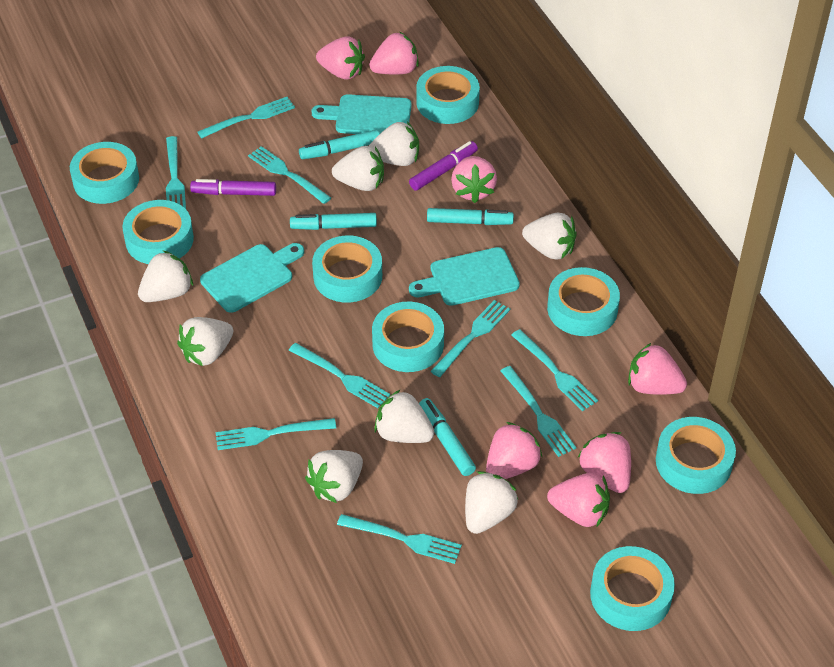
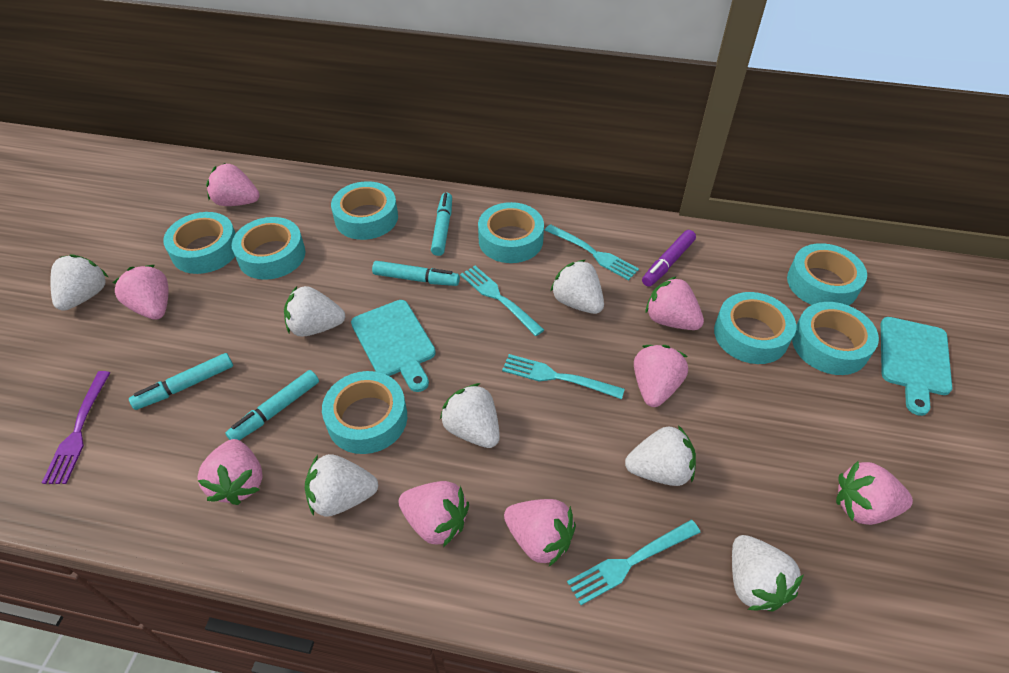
pink strawberry: 7 -> 8
purple fork: 0 -> 1
purple marker: 2 -> 1
turquoise cutting board: 3 -> 2
turquoise fork: 9 -> 4
white strawberry: 8 -> 7

